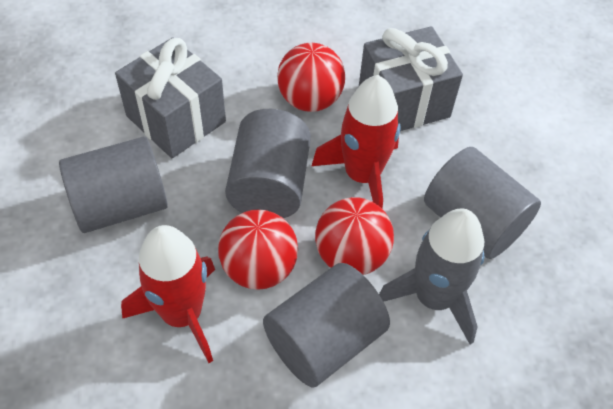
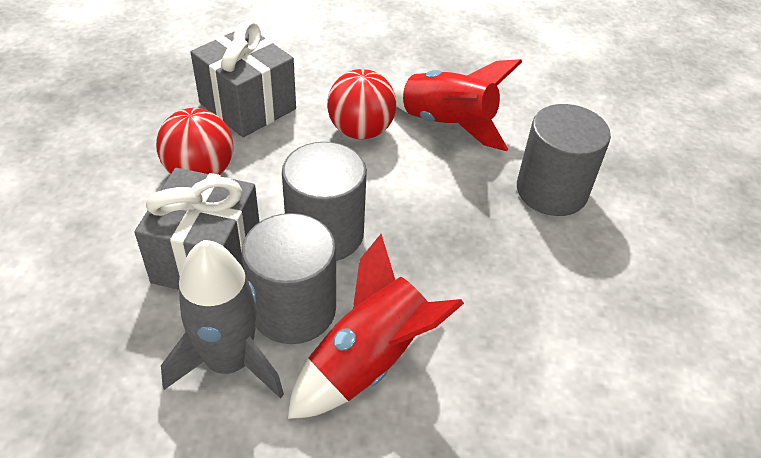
grey cylinder: 4 -> 3
red ball: 3 -> 2

